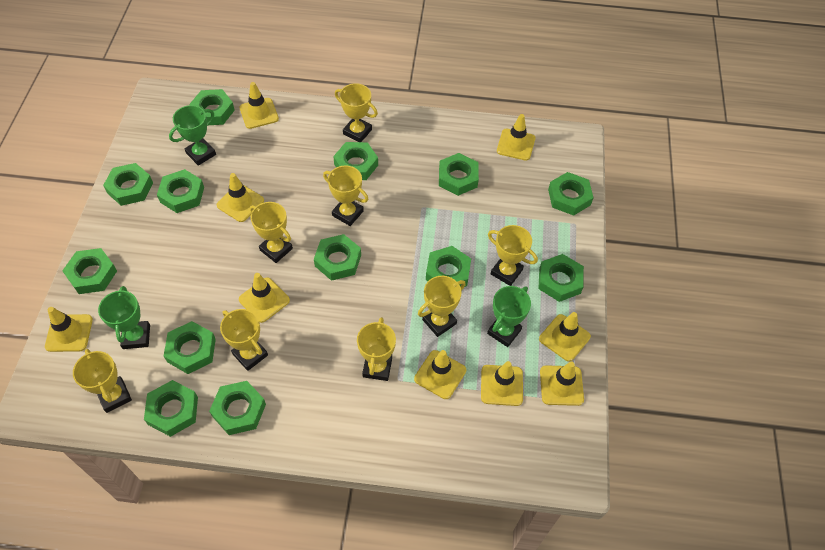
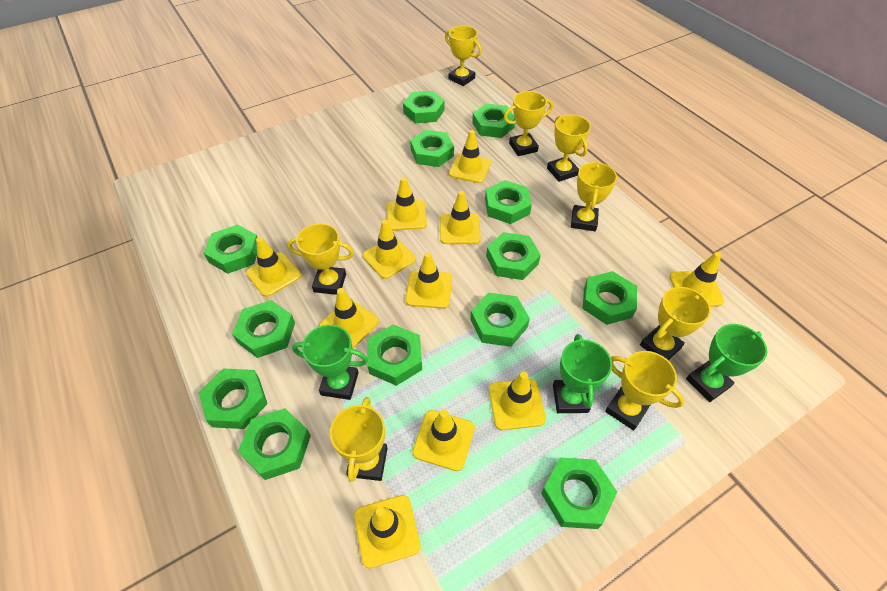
yellow traffic cone: 9 -> 11

